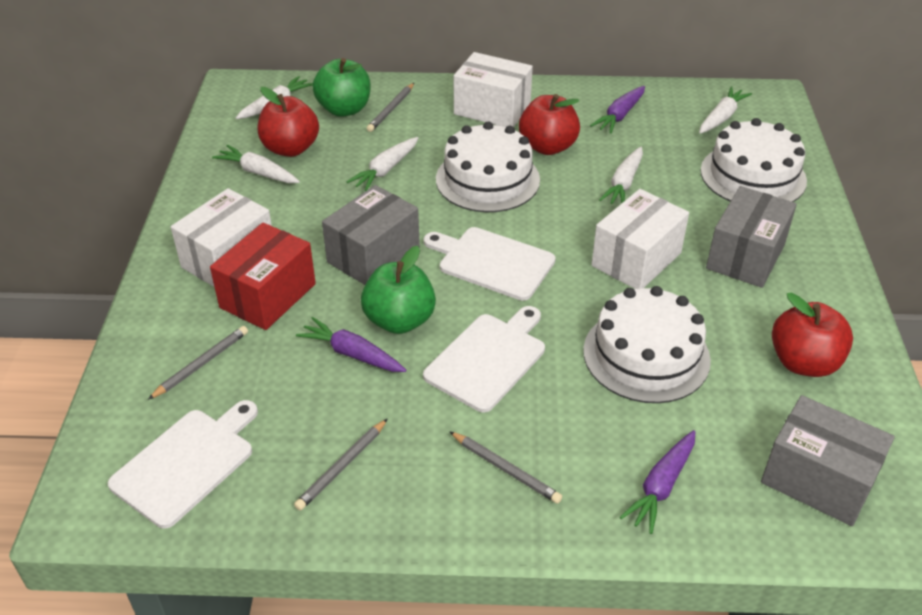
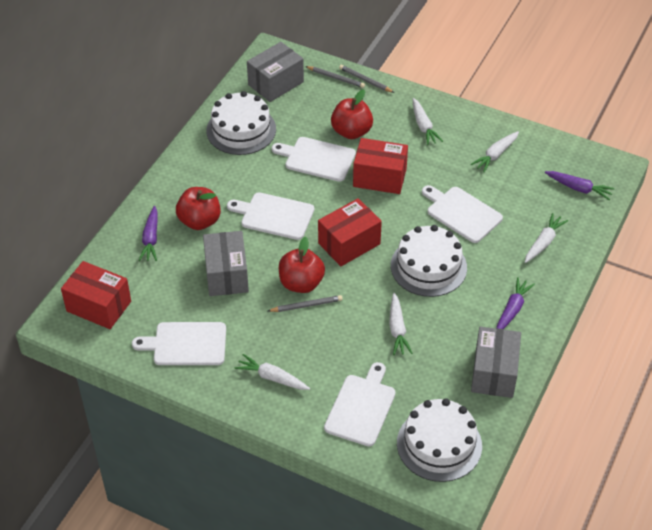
green apple: 2 -> 0
grey pencil: 4 -> 3
red box: 1 -> 3
white box: 3 -> 0
white cutting board: 3 -> 5

